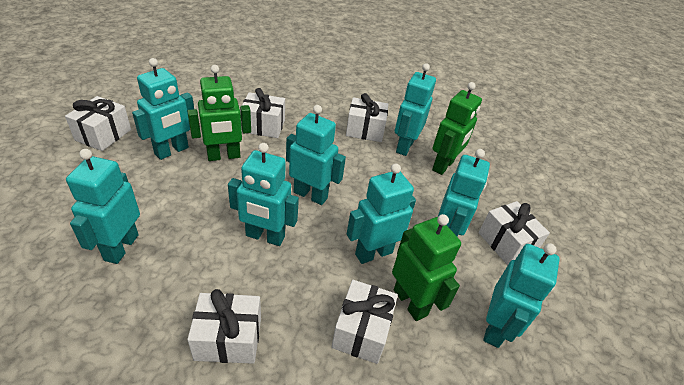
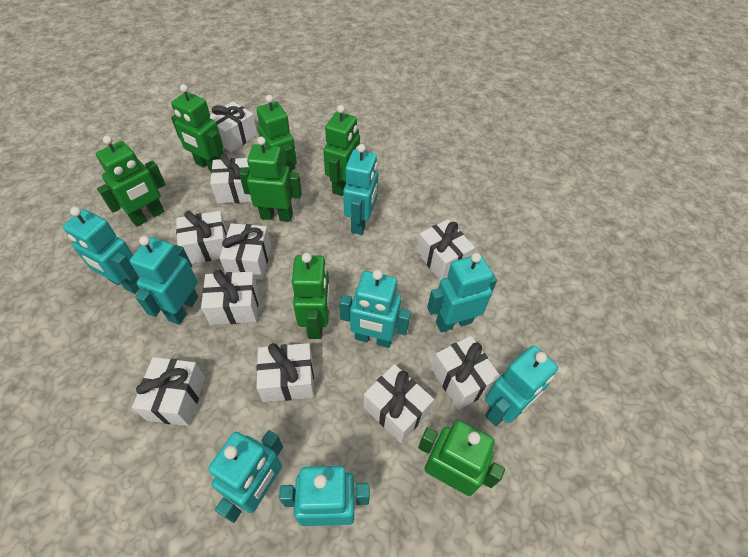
green robot: 3 -> 7
white gift: 6 -> 10

